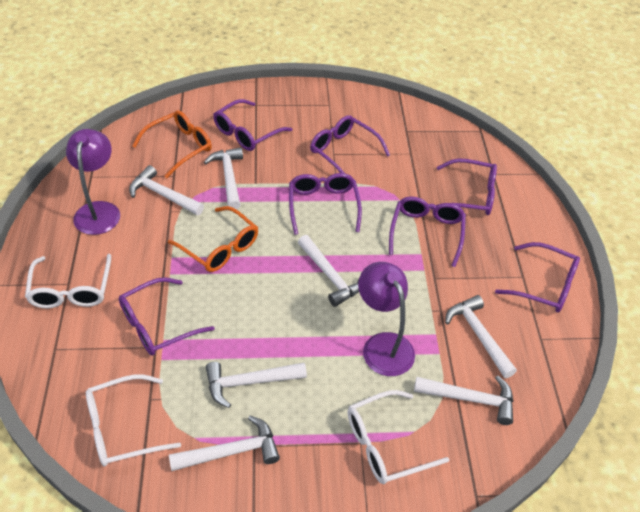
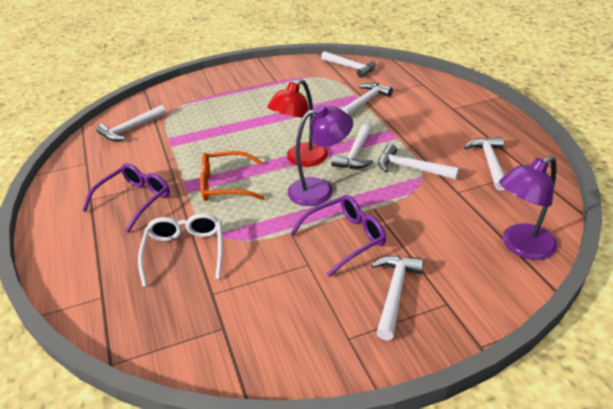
orange glasses: 2 -> 1
purple glasses: 7 -> 2
red lamp: 0 -> 1
white glasses: 3 -> 1

